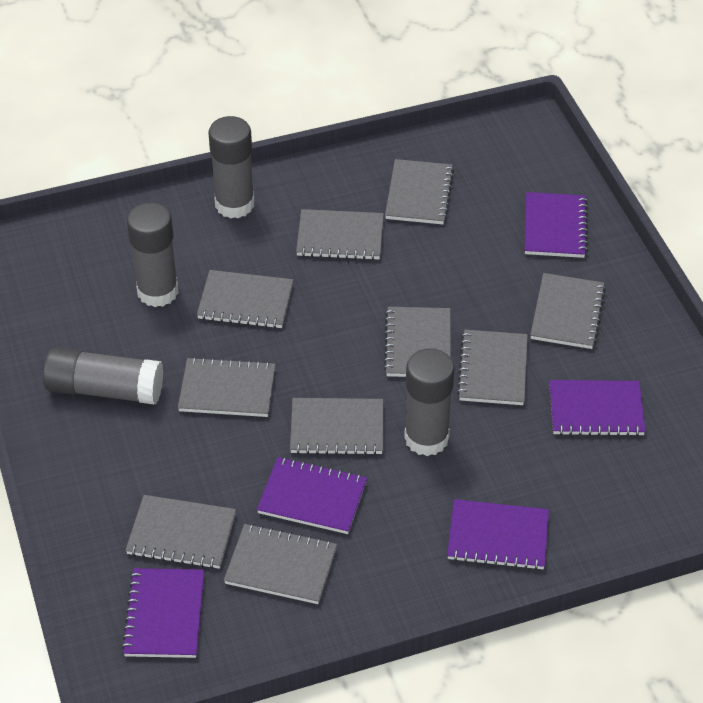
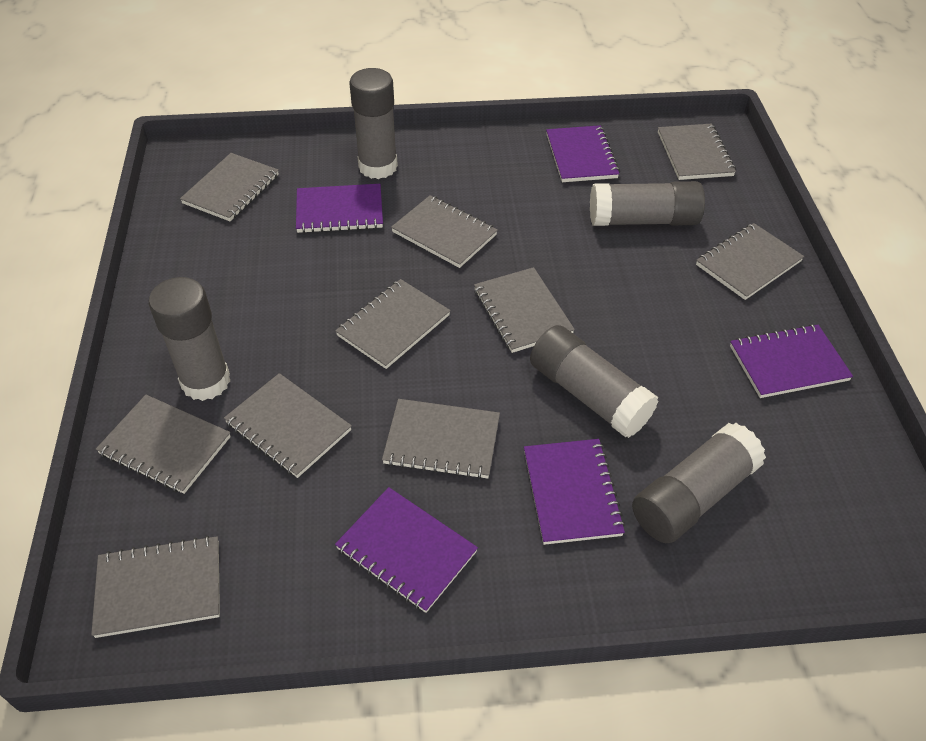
grey glue stick: 4 -> 5

